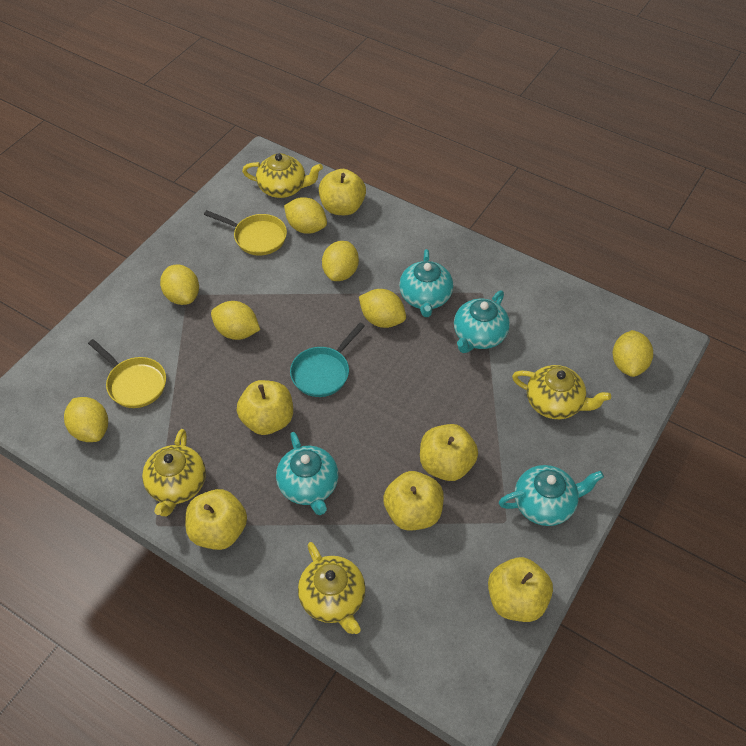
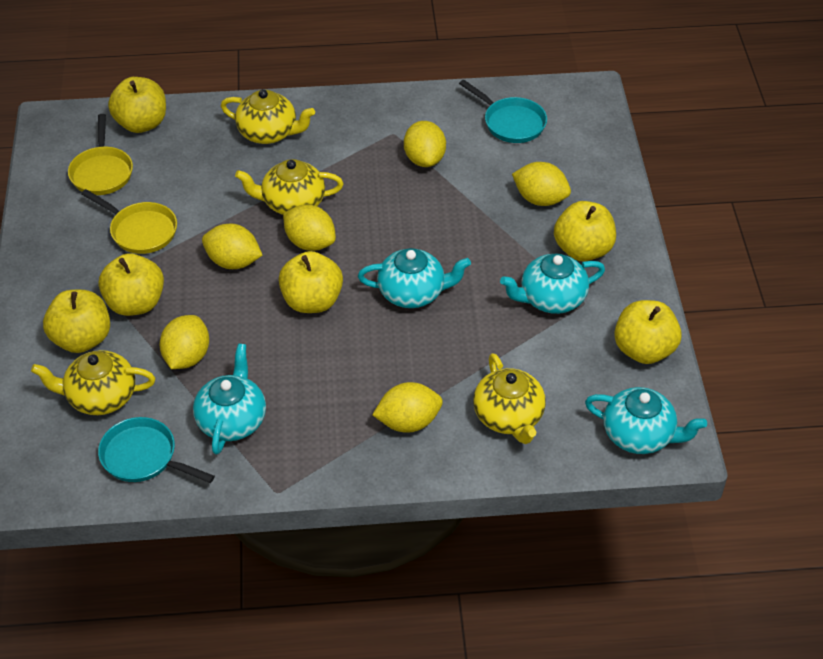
turquoise pan: 1 -> 2
yellow lemon: 7 -> 6

